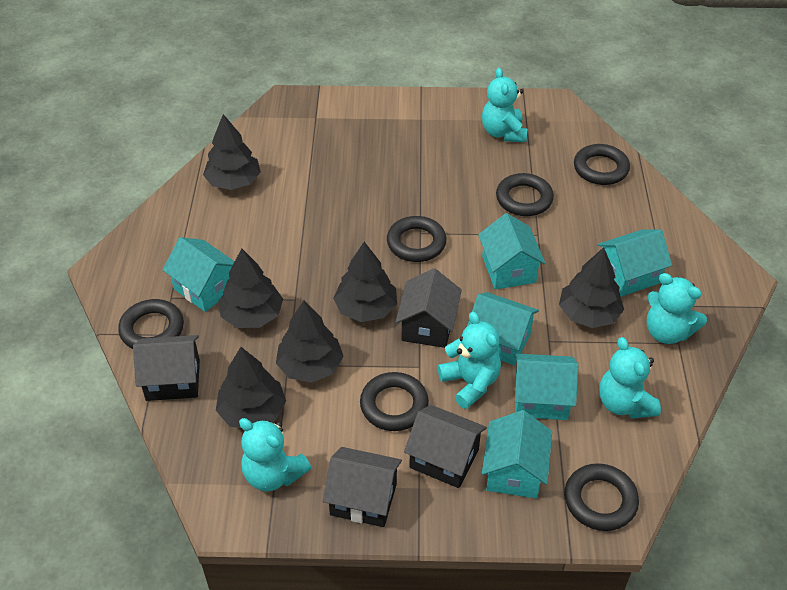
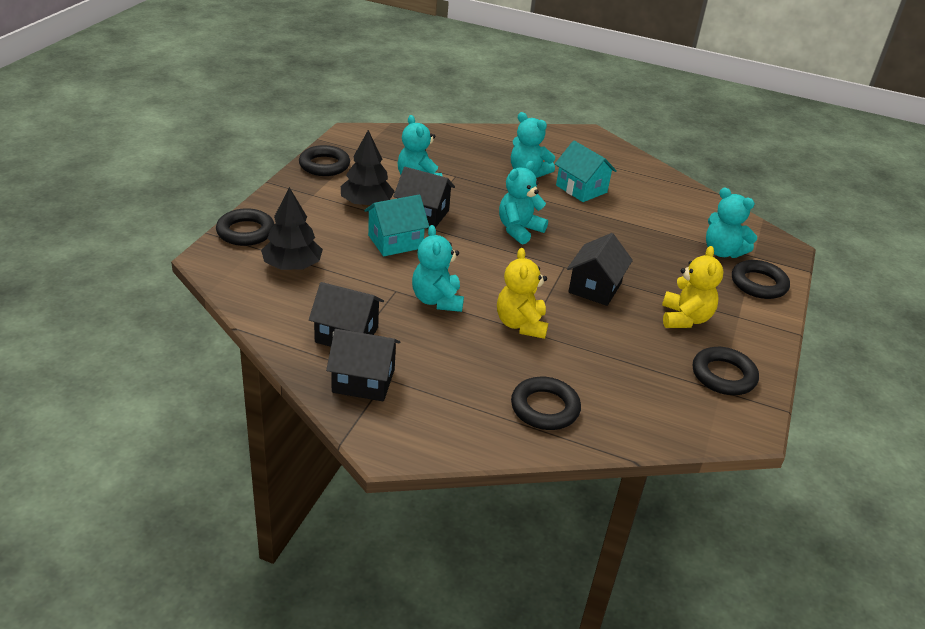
black ring: 6 -> 5
black tree: 6 -> 2
turquoise house: 6 -> 2
yellow teddy bear: 0 -> 2

